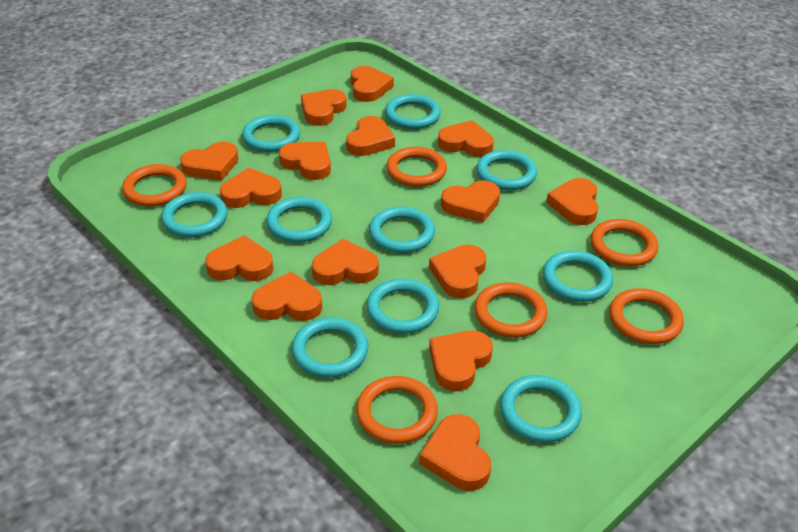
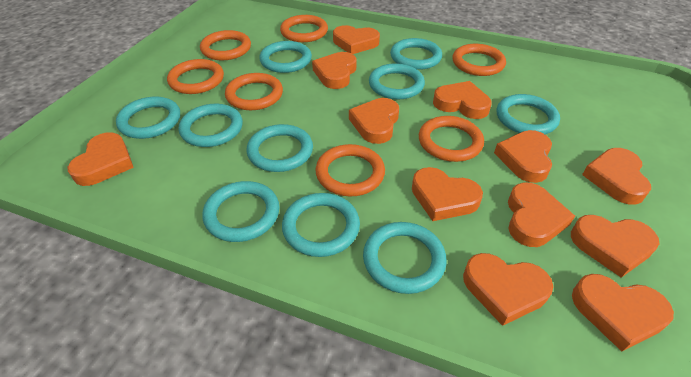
orange heart: 15 -> 12
orange ring: 6 -> 7

